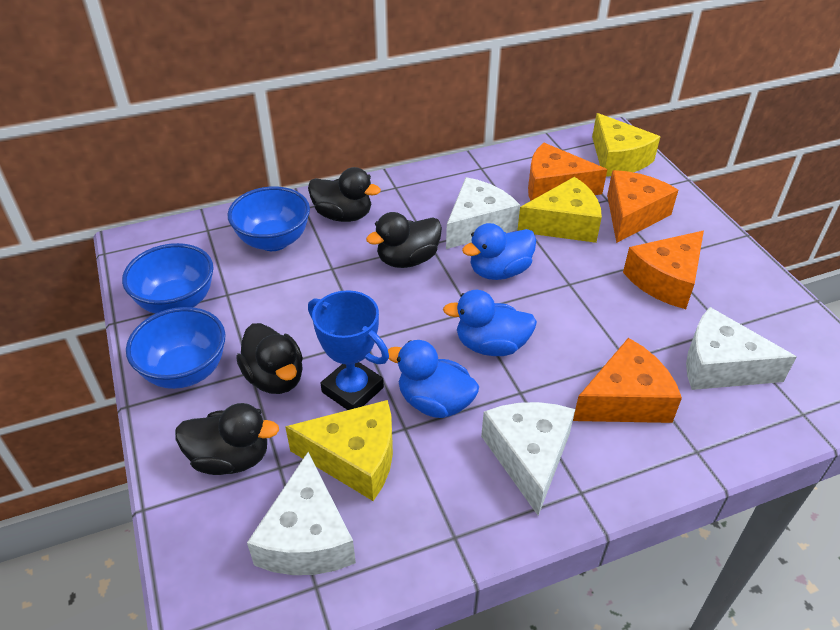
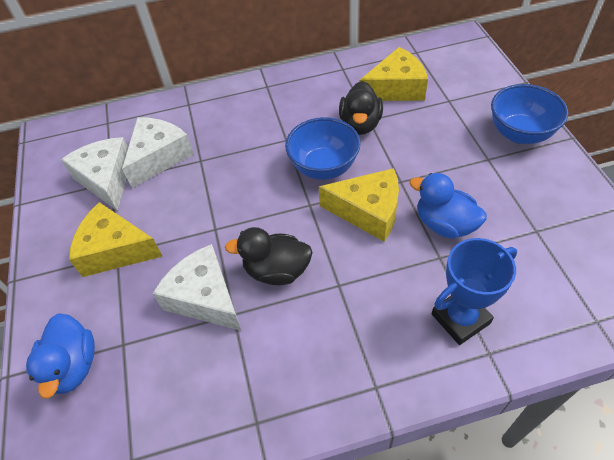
black duck: 4 -> 2
blue bowl: 3 -> 2
blue duck: 3 -> 2
orange cheese: 4 -> 0
white cheese: 4 -> 3

